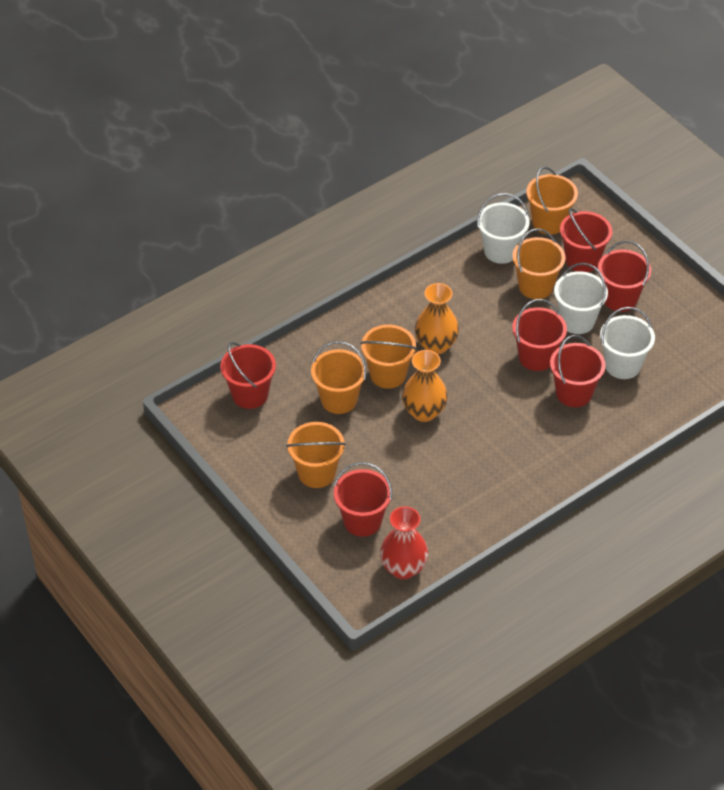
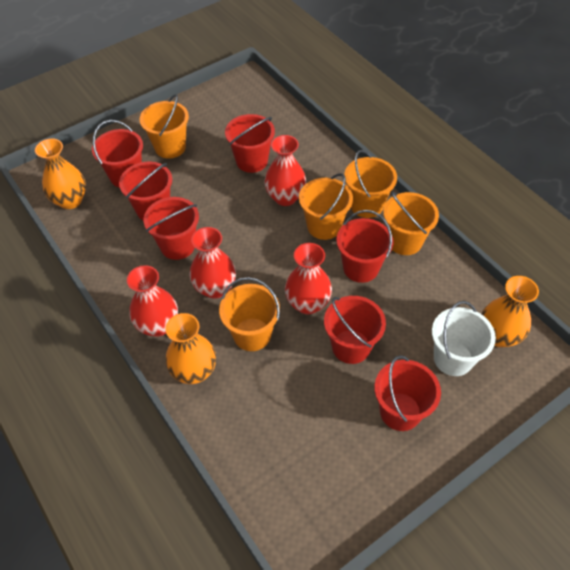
orange vase: 2 -> 3
red bucket: 6 -> 7
red vase: 1 -> 4
white bucket: 3 -> 1

